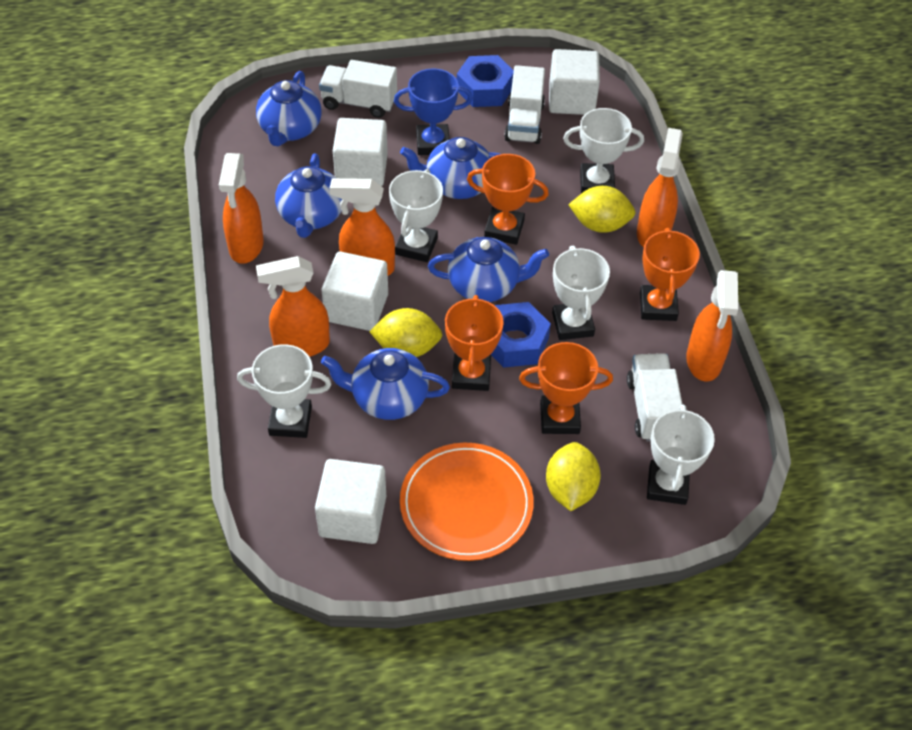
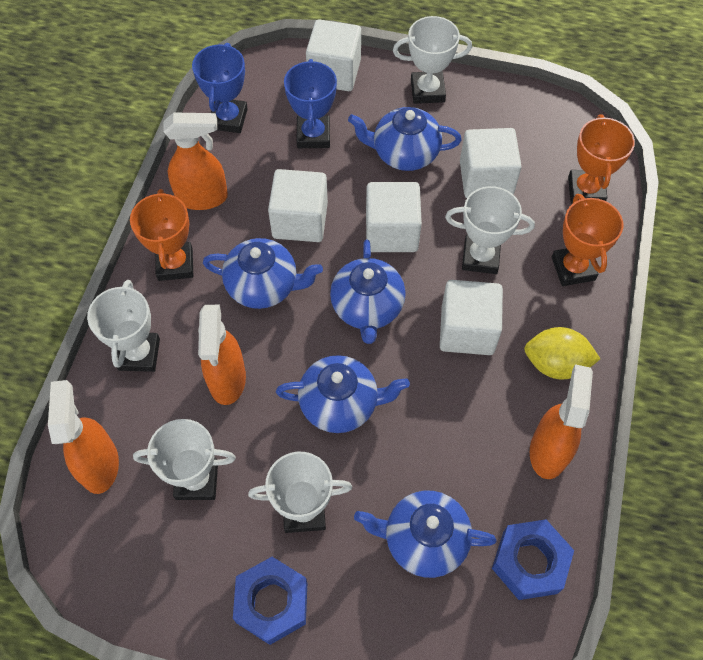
blue trophy: 1 -> 2
orange plate: 1 -> 0
orange spray bottle: 5 -> 4
orange trophy: 4 -> 3
white cube: 4 -> 5
white truck: 3 -> 0
yellow lemon: 3 -> 1

